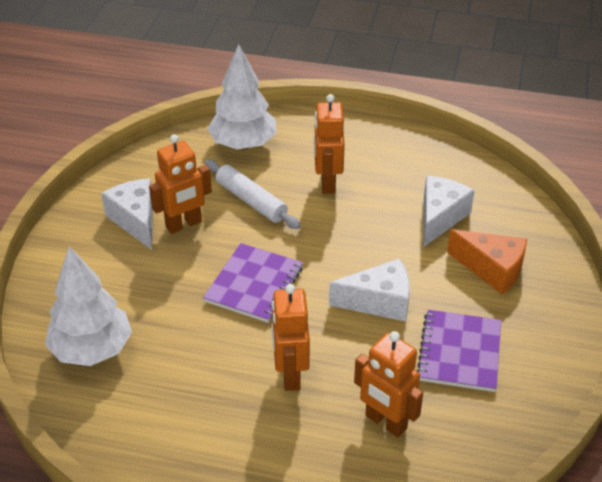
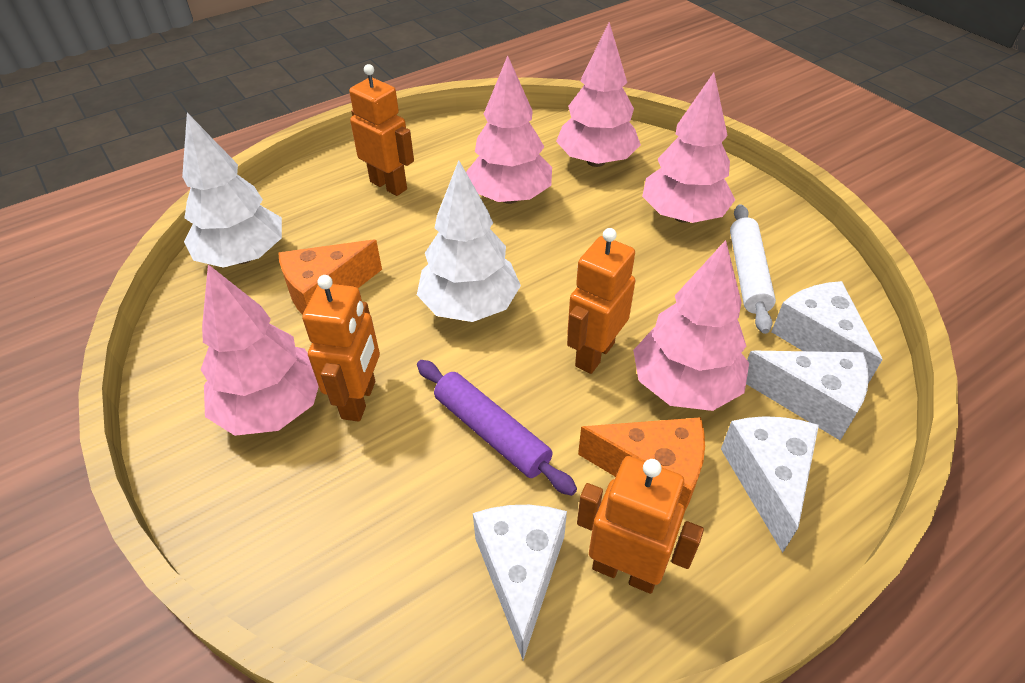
orange cheese: 1 -> 2
pink tree: 0 -> 5
purple notebook: 2 -> 0
purple rolling pin: 0 -> 1
white cheese: 3 -> 4

